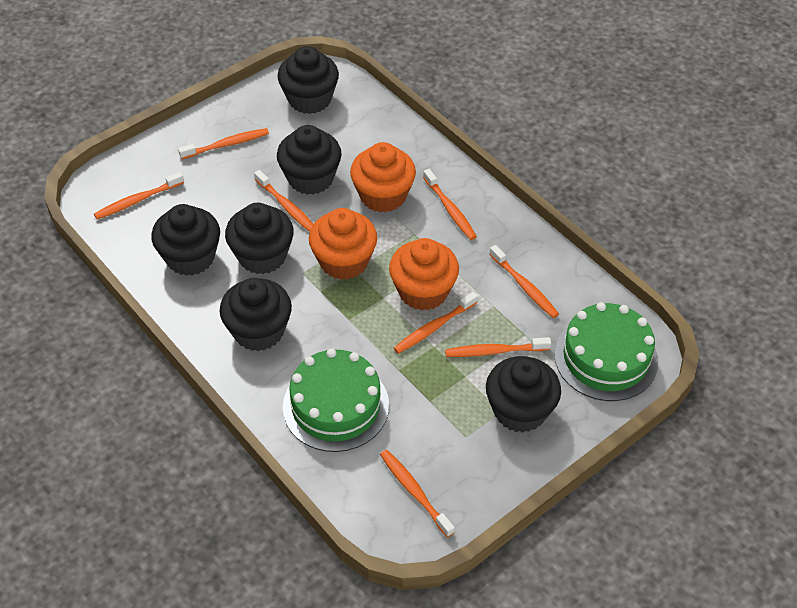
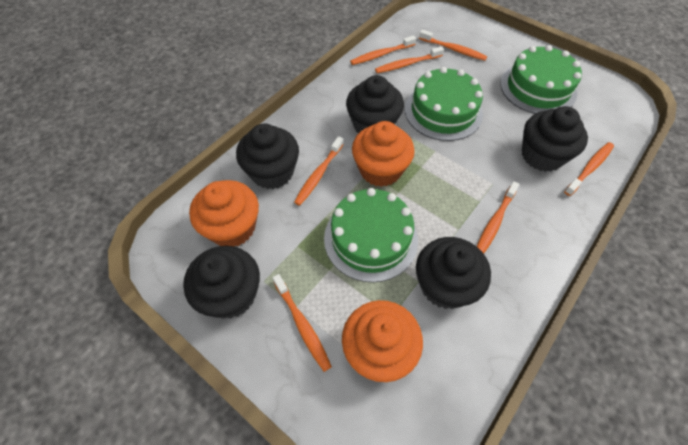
black cupcake: 6 -> 5
green cake: 2 -> 3
orange toothbrush: 8 -> 7

